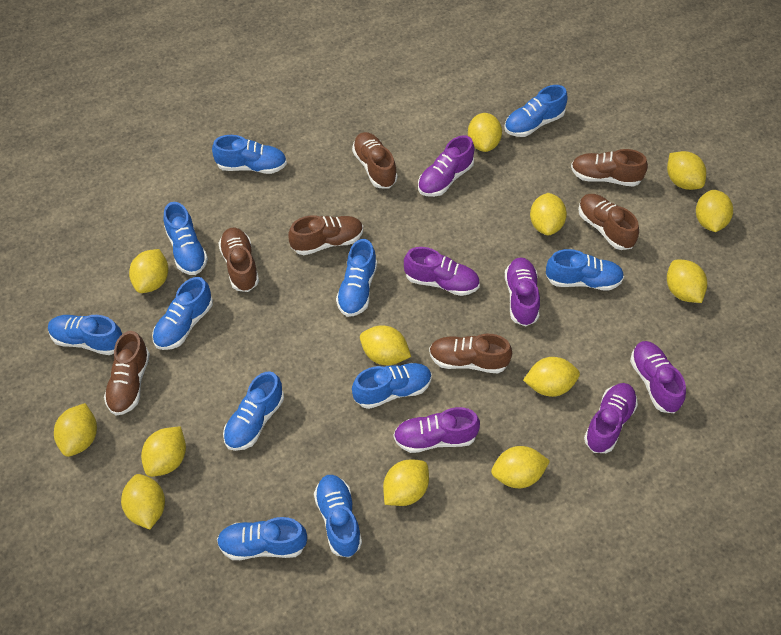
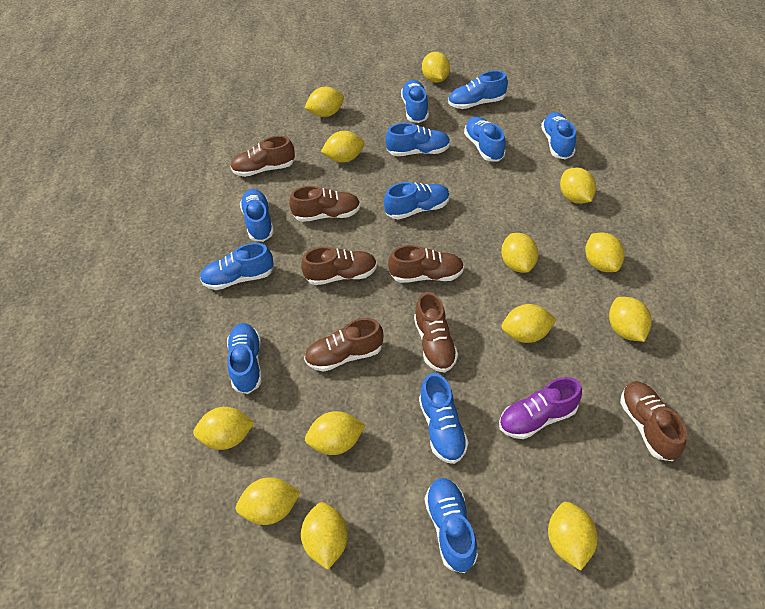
purple shoe: 6 -> 1

